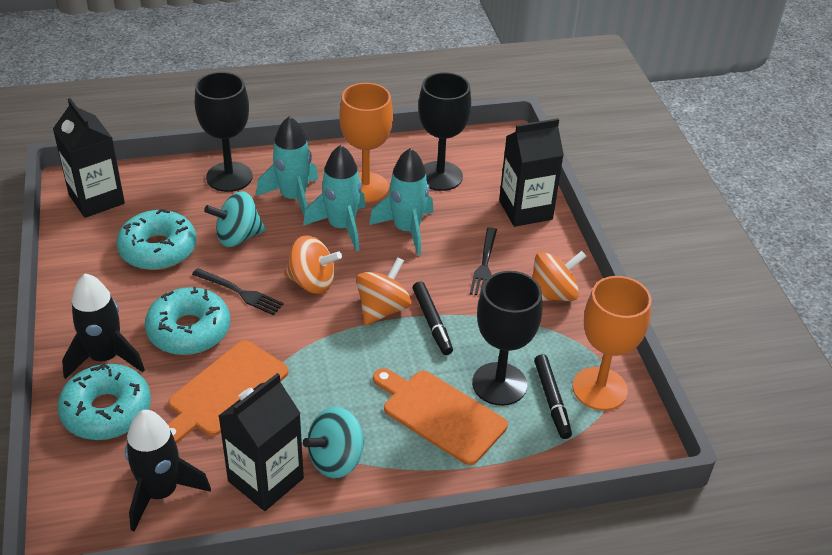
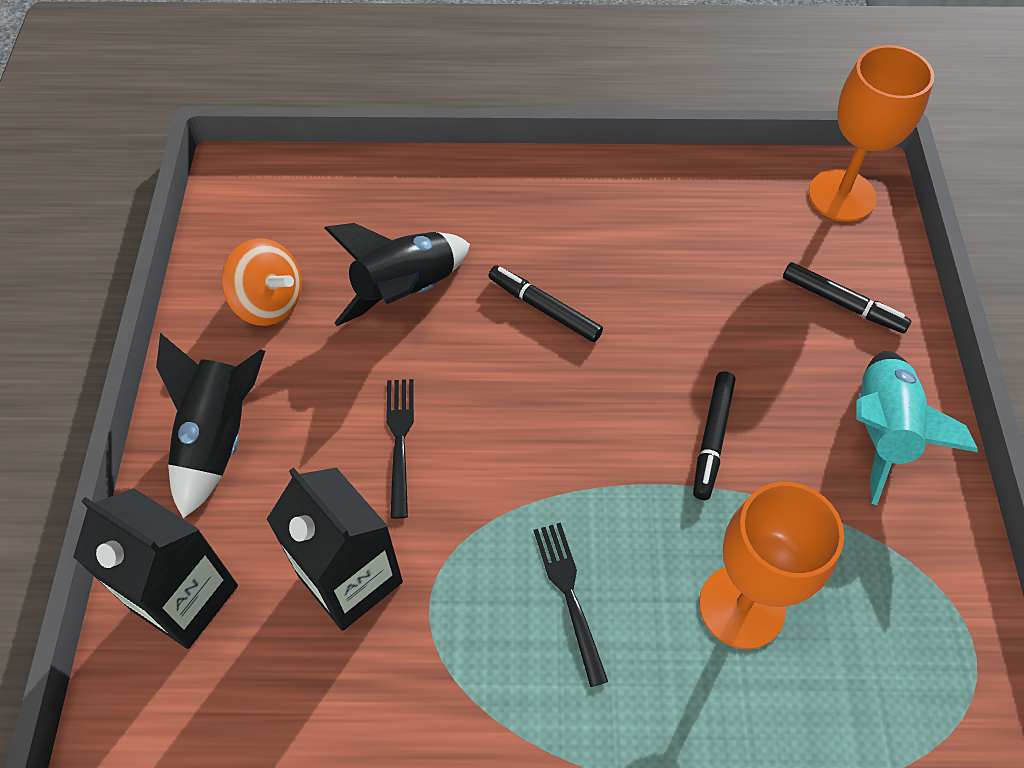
black carton: 3 -> 2
black goblet: 3 -> 0
black marker: 2 -> 3
orange cutting board: 2 -> 0
orange spinning top: 3 -> 1
turquoise donut: 3 -> 0
turquoise rocket: 3 -> 1
turquoise spinning top: 2 -> 0

